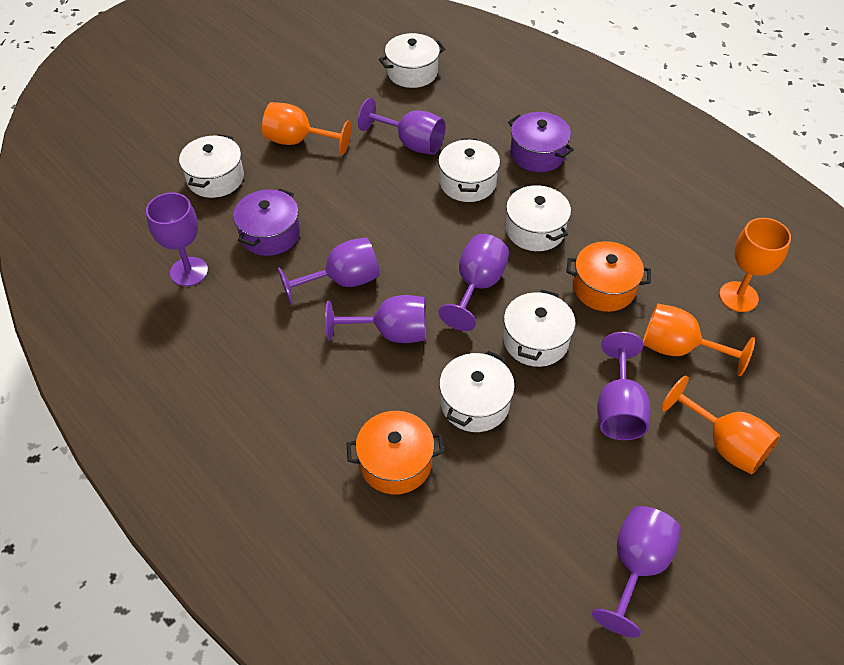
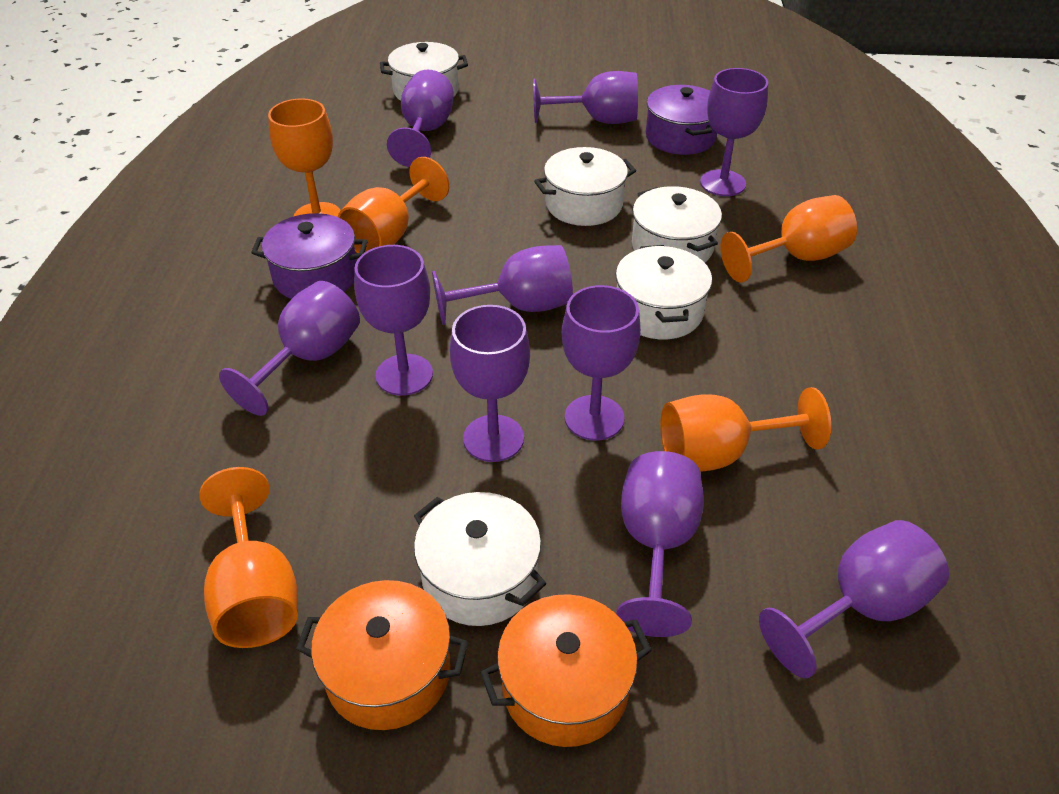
orange goblet: 4 -> 5
purple goblet: 7 -> 10
white pot: 6 -> 5

